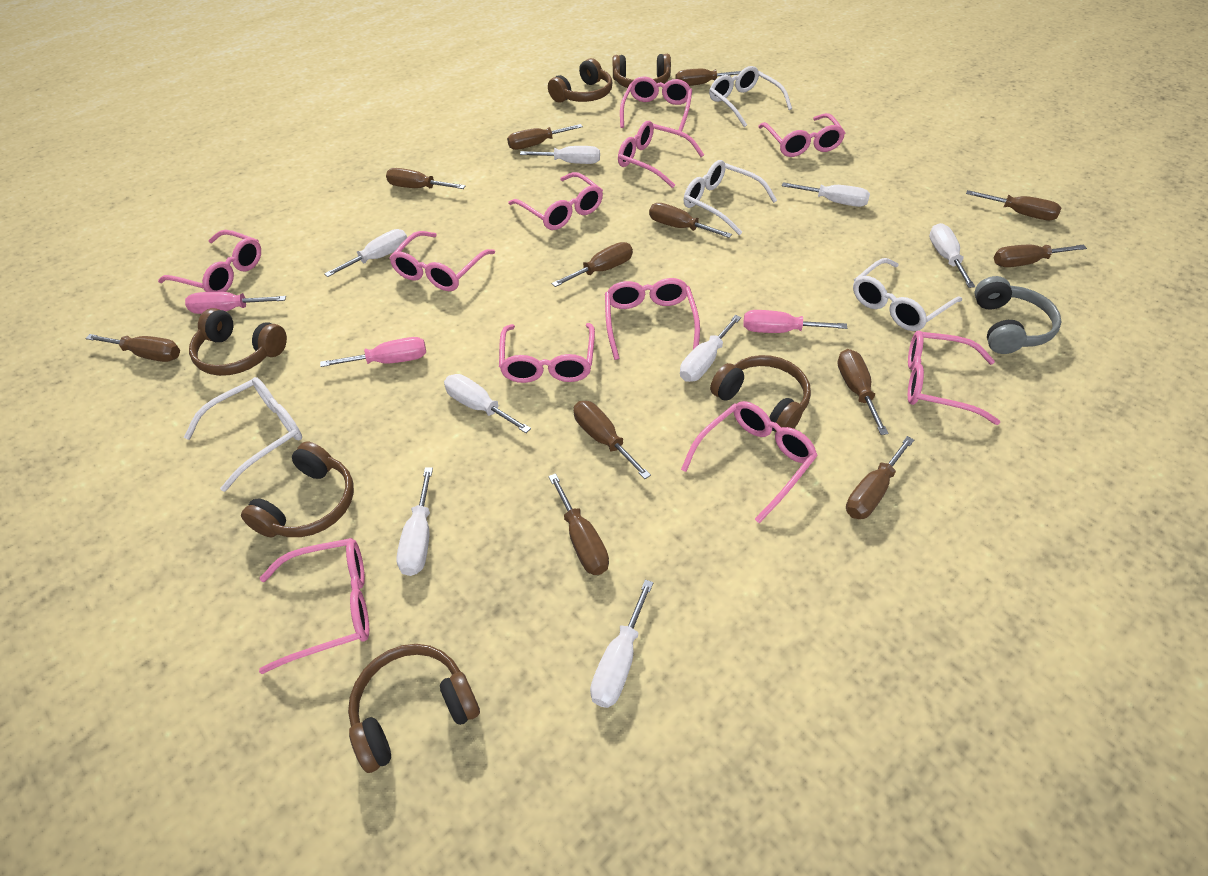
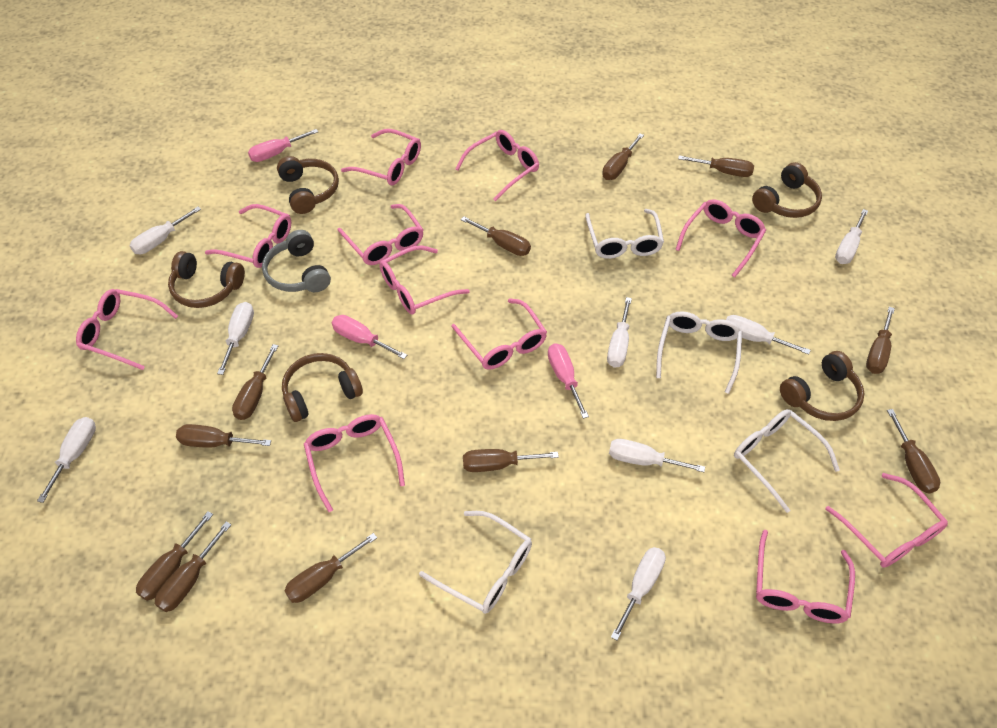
brown headphones: 6 -> 5
brown screwdriver: 12 -> 11

